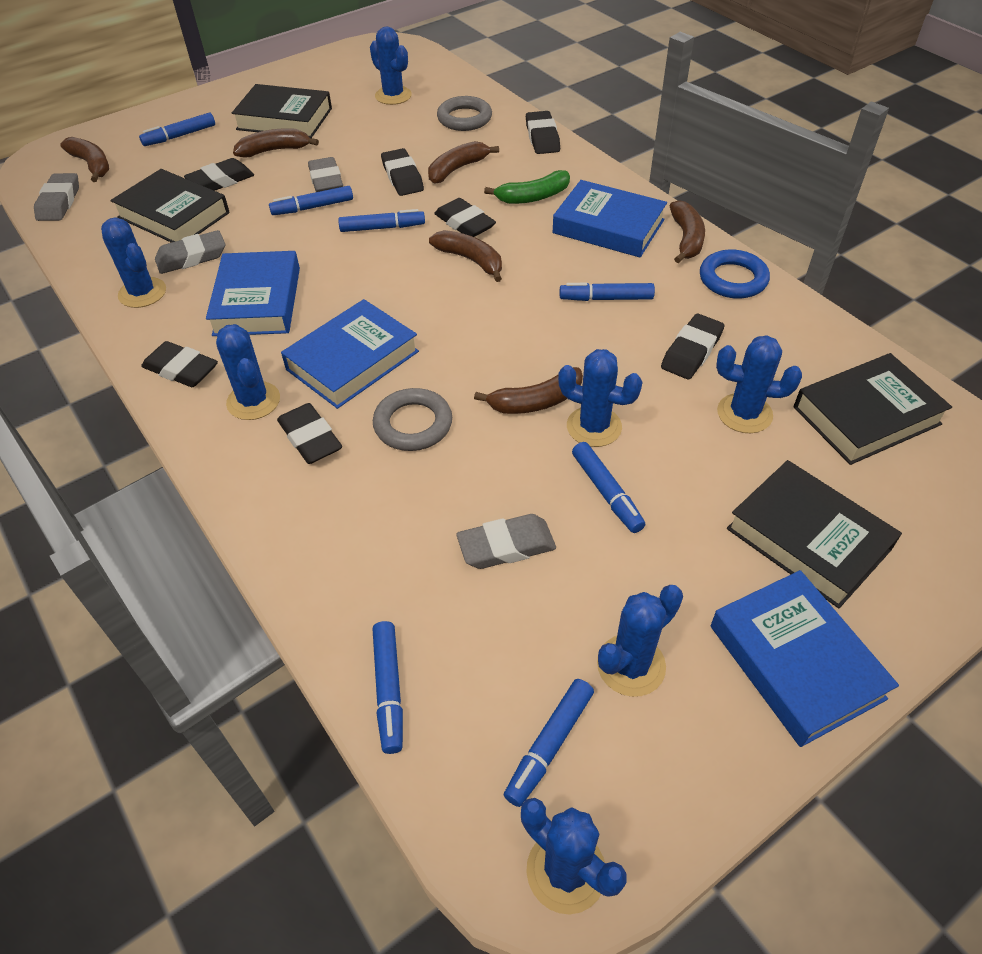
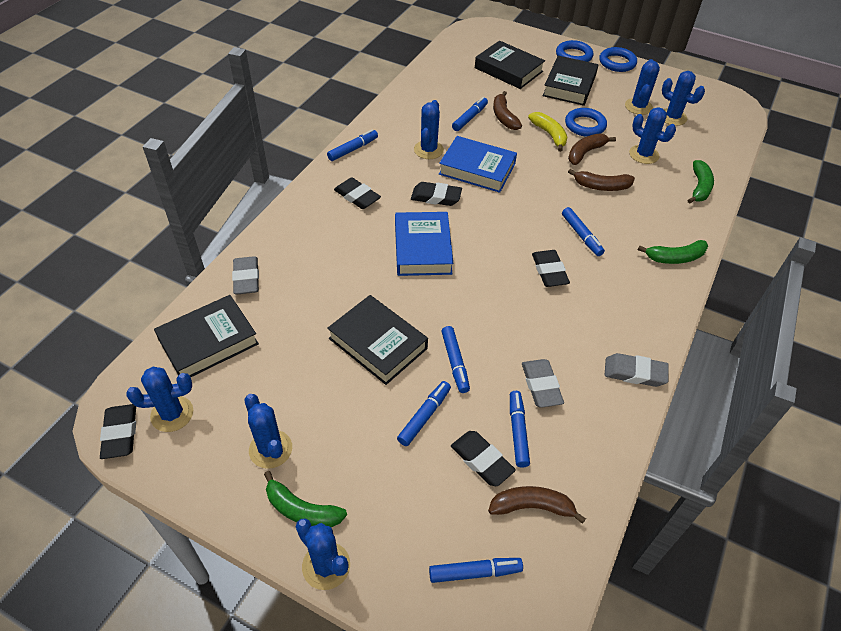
black eraser: 7 -> 5
blue book: 4 -> 2
blue ring: 1 -> 3
brown banana: 6 -> 4
green banana: 1 -> 3
grey eraser: 4 -> 3
grey ring: 2 -> 0
yellow banana: 0 -> 1

